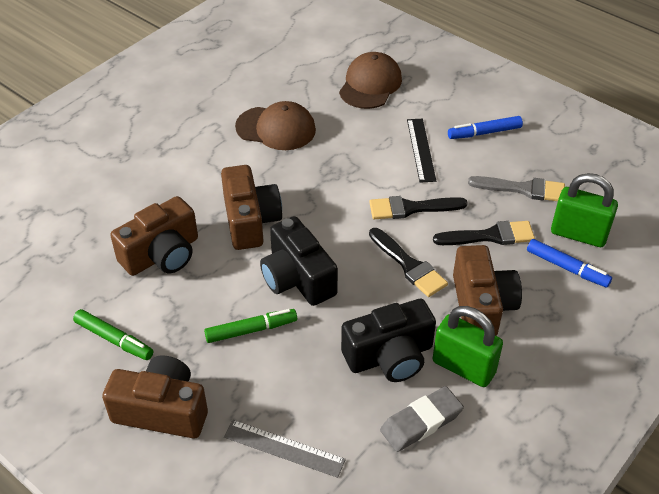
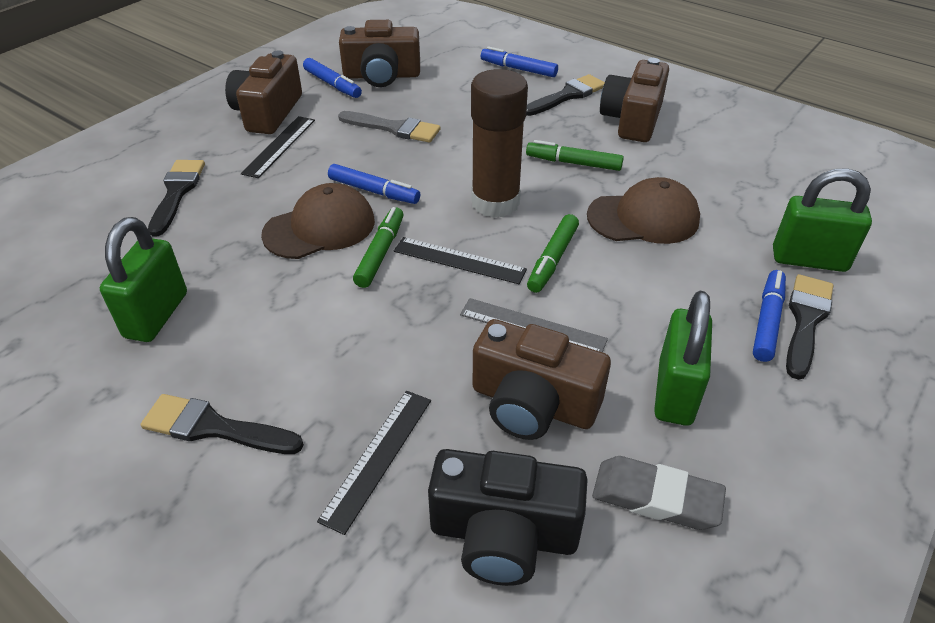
black brush: 3 -> 4
black camera: 2 -> 1
black ruler: 1 -> 3
blue marker: 2 -> 4
brown glue stick: 0 -> 1
green marker: 2 -> 3
green padlock: 2 -> 3

